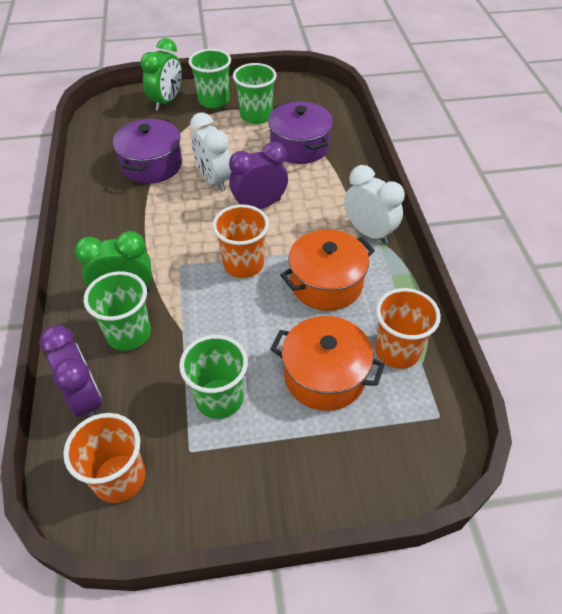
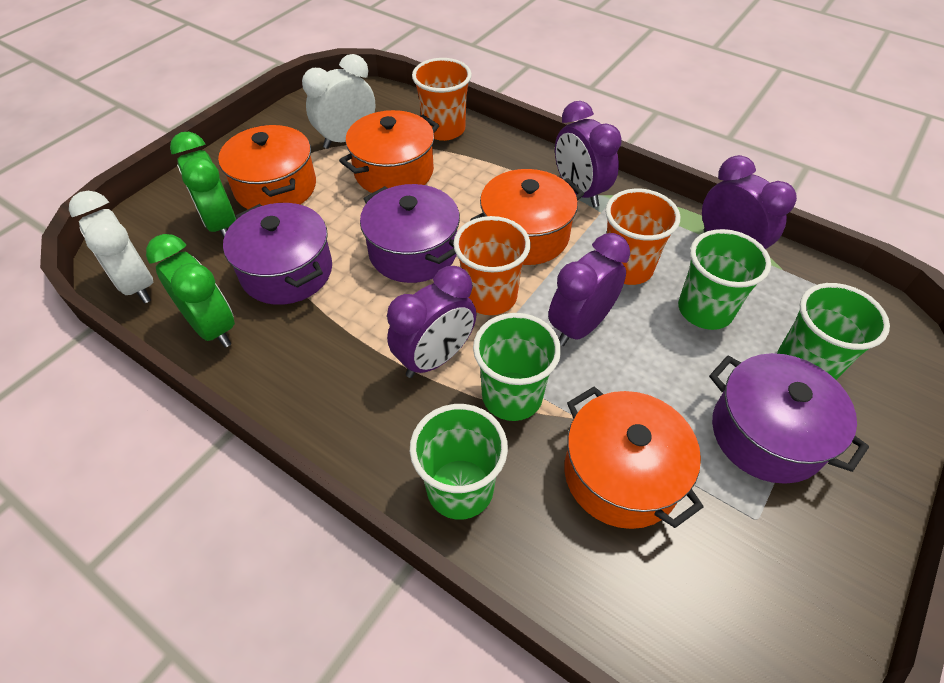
orange pot: 2 -> 4
purple clock: 2 -> 4
purple pot: 2 -> 3

